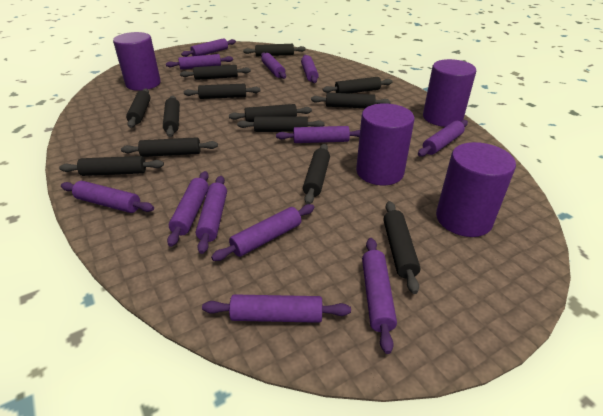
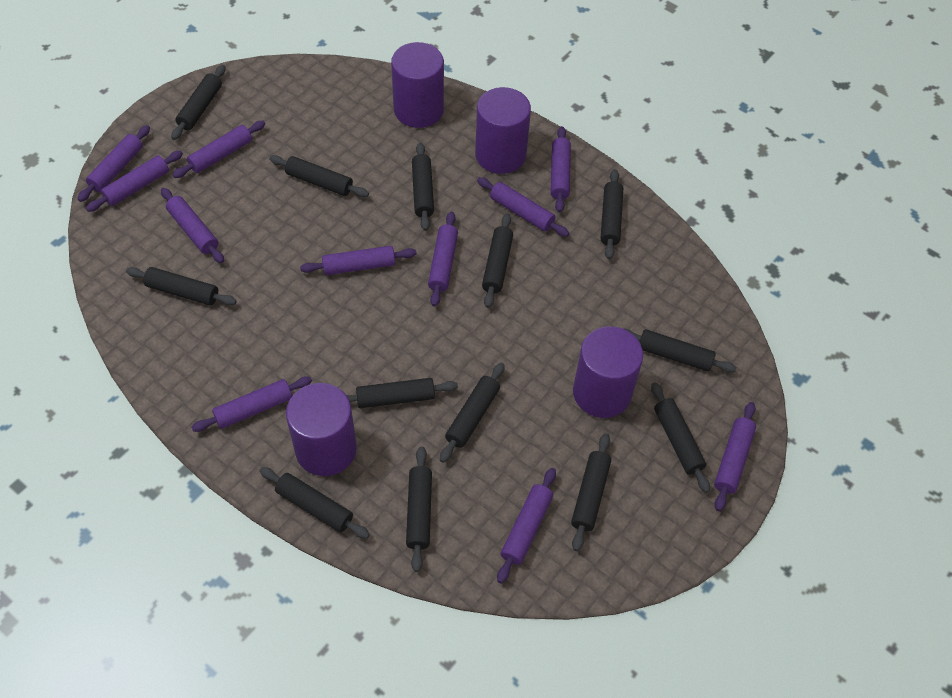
purple rolling pin: 12 -> 11

